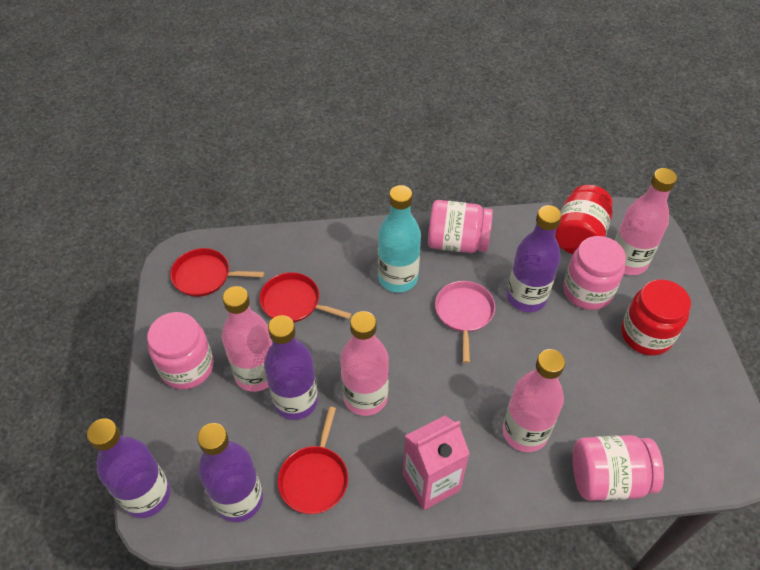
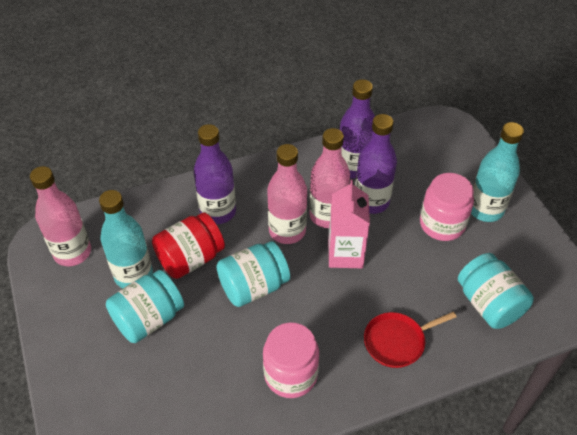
pink bottle: 4 -> 3
pink jar: 4 -> 2
pink pan: 1 -> 0
purple bottle: 4 -> 3
red jar: 2 -> 1
red pan: 3 -> 1
turquoise bottle: 1 -> 2
turquoise jar: 0 -> 3

